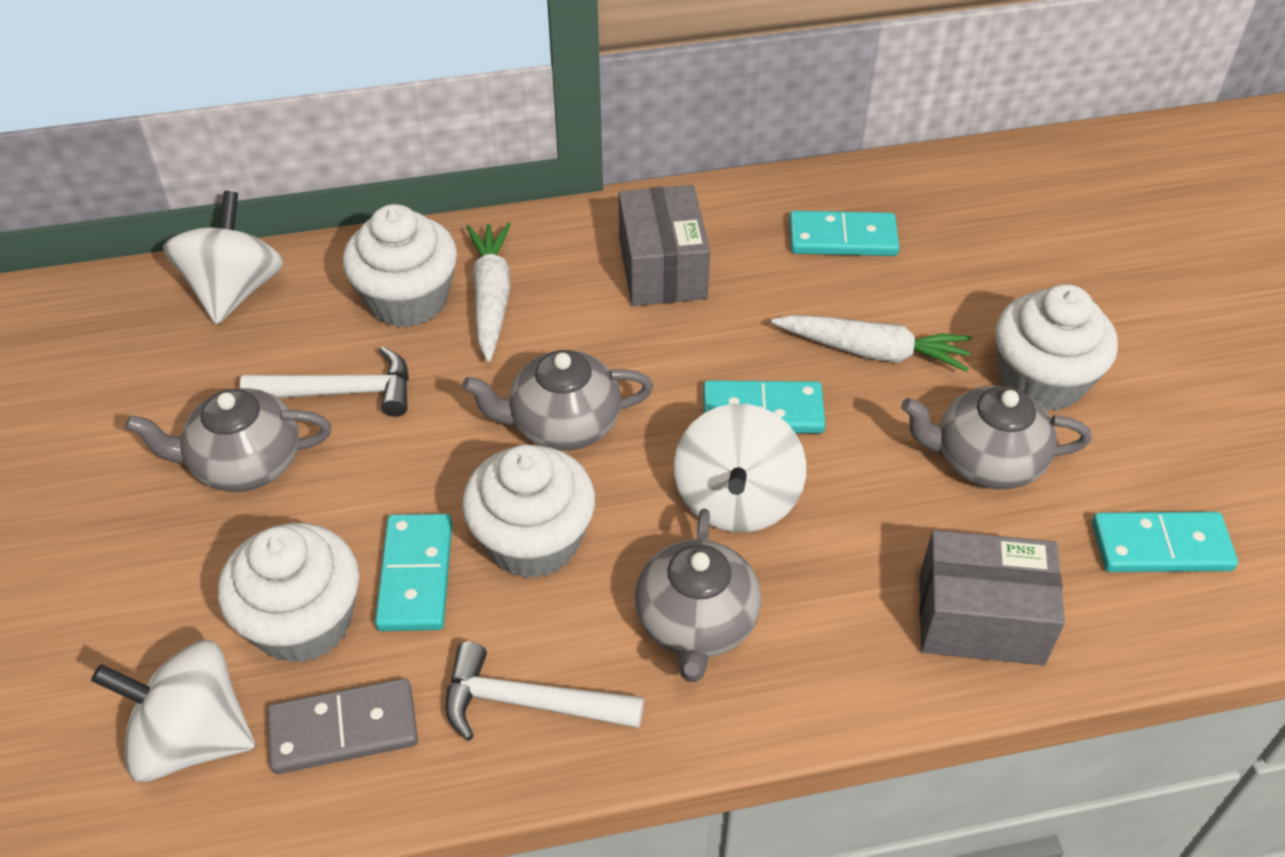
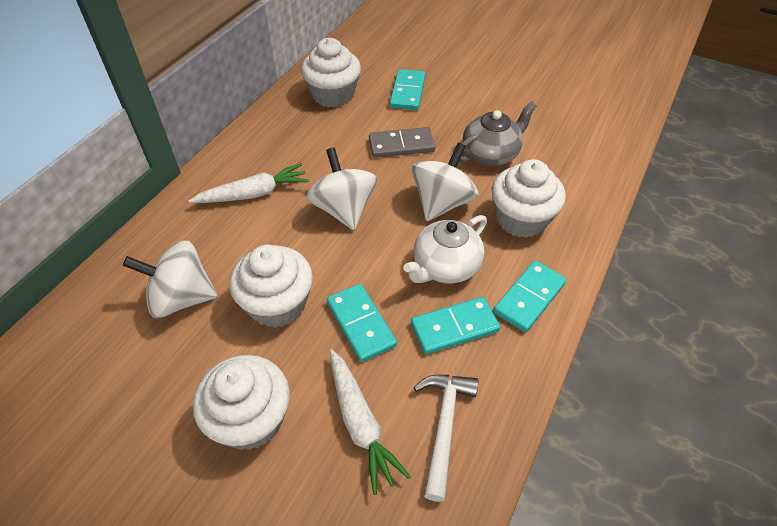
grey box: 2 -> 0
grey teapot: 4 -> 1
white hammer: 2 -> 1
white teapot: 0 -> 1

